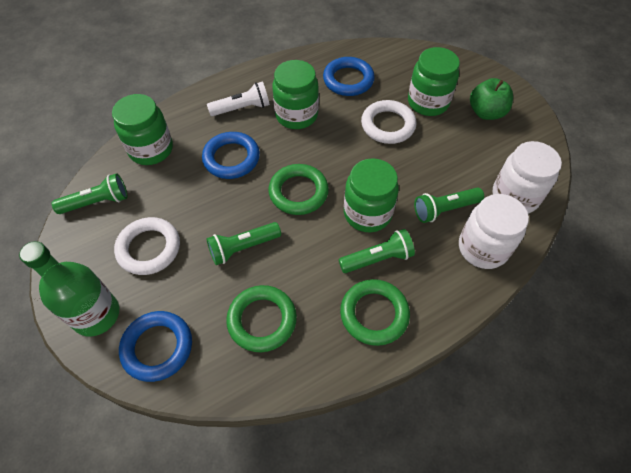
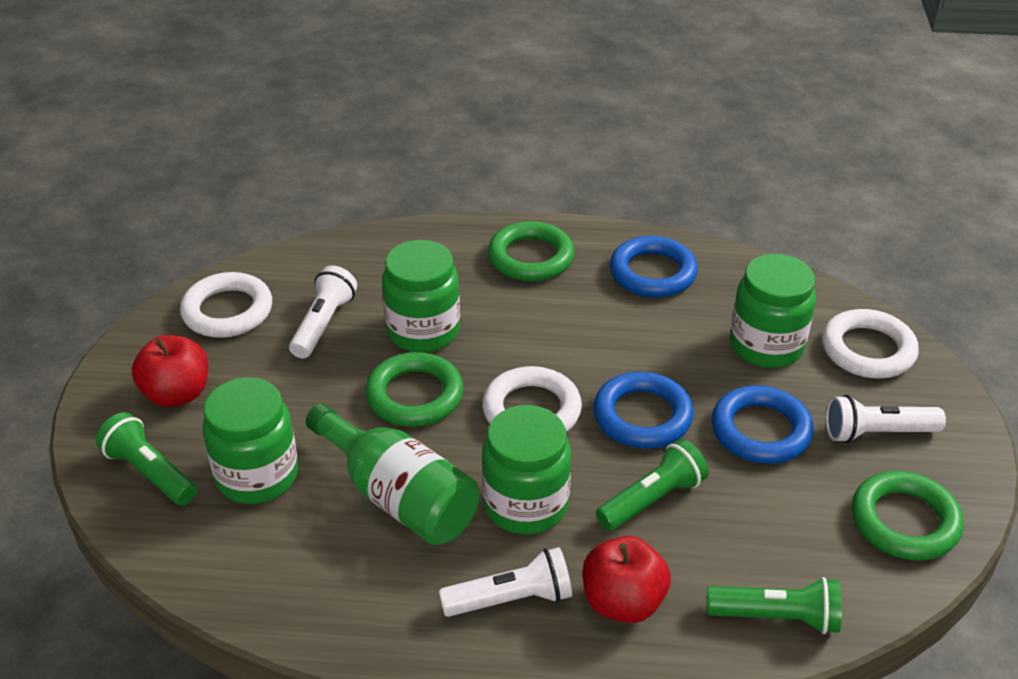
green apple: 1 -> 0
green flashlight: 4 -> 3
red apple: 0 -> 2
white flashlight: 1 -> 3
white jar: 2 -> 0
white ring: 2 -> 3

